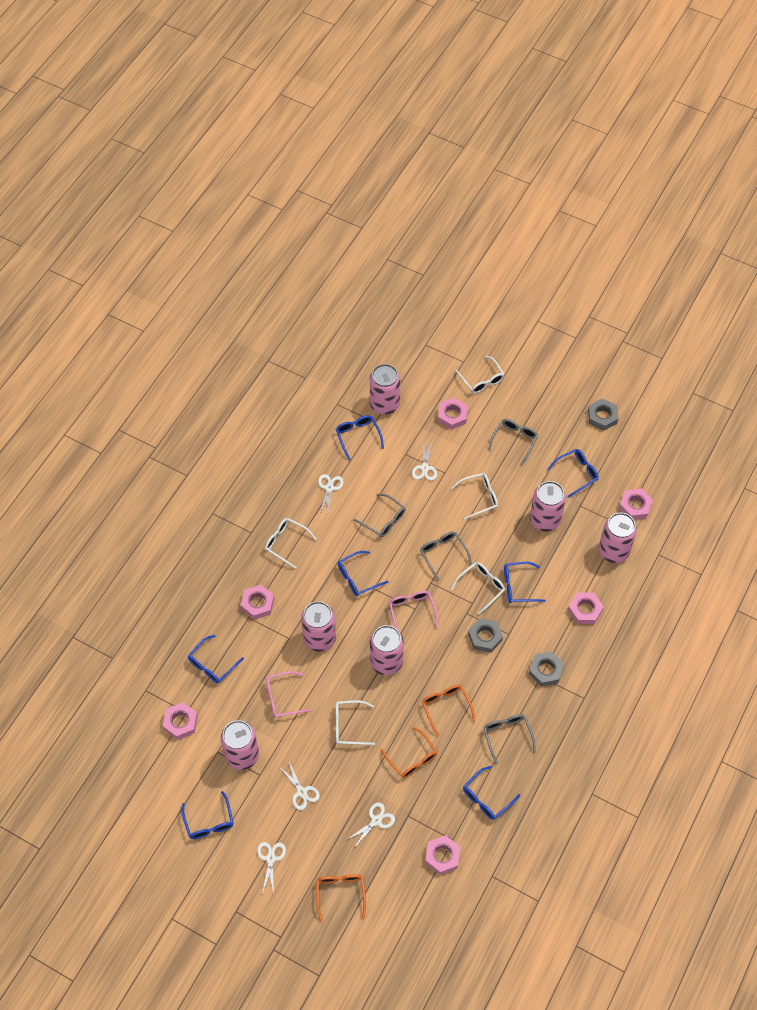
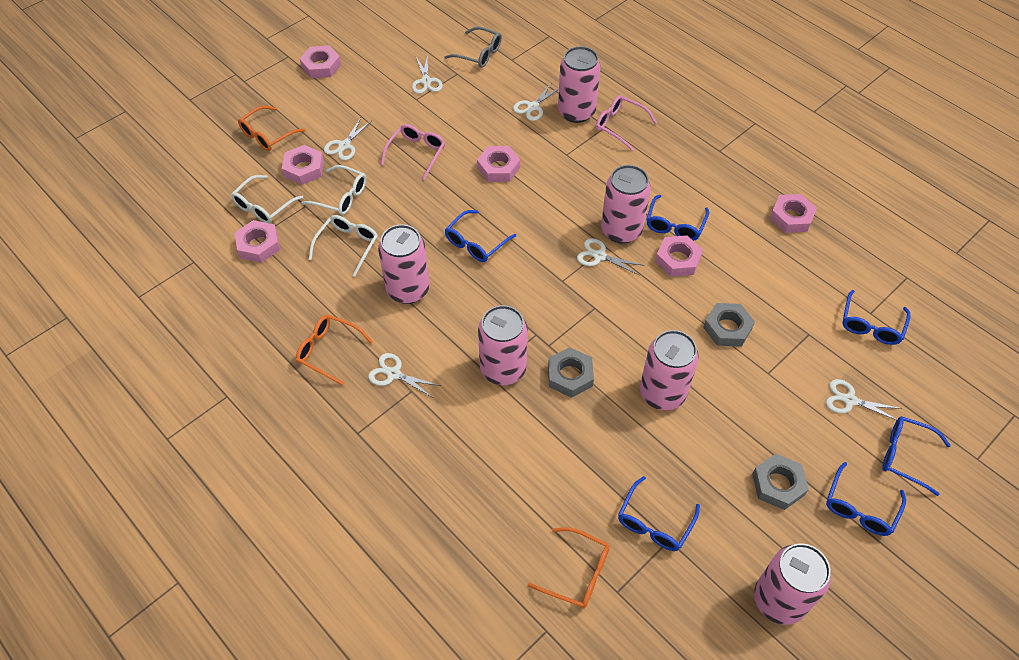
blue glasses: 7 -> 6
grey glasses: 4 -> 1
white glasses: 5 -> 3
white scissors: 5 -> 6

